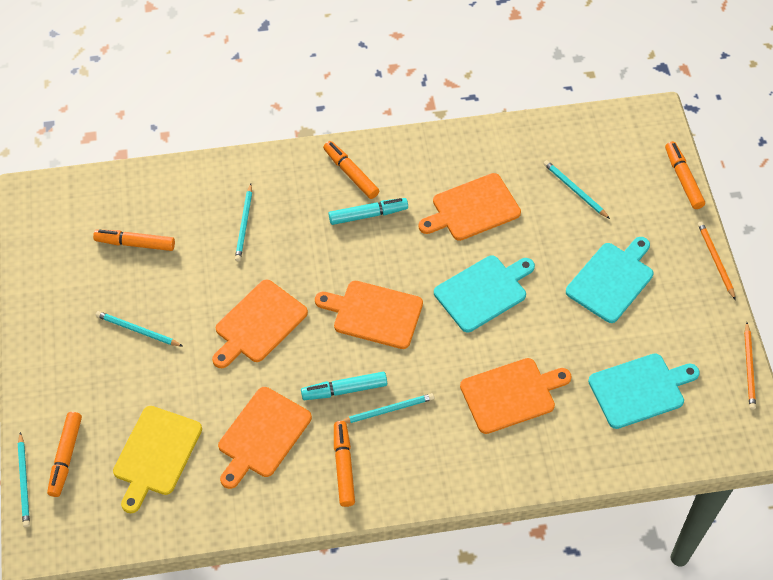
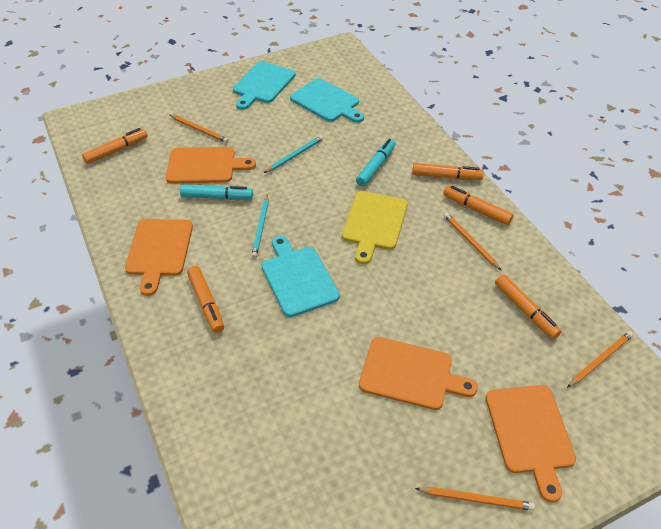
orange cutting board: 5 -> 4
orange pencil: 2 -> 4
turquoise pencil: 5 -> 2

